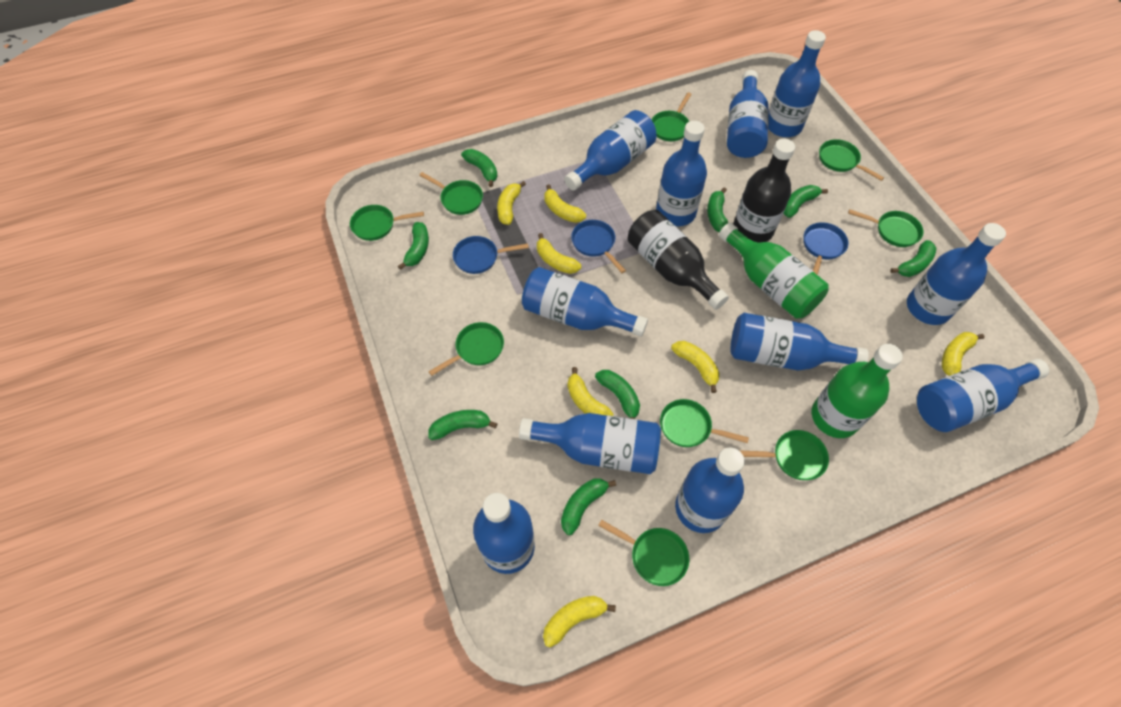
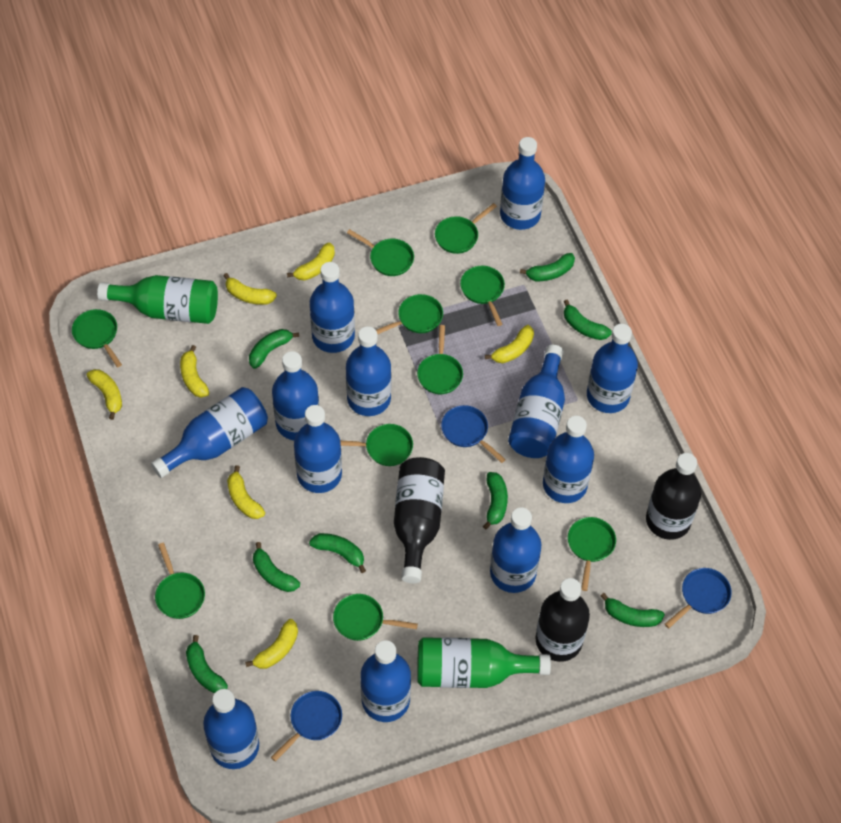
black bottle: 2 -> 3
blue bottle: 11 -> 12
green pan: 9 -> 10

